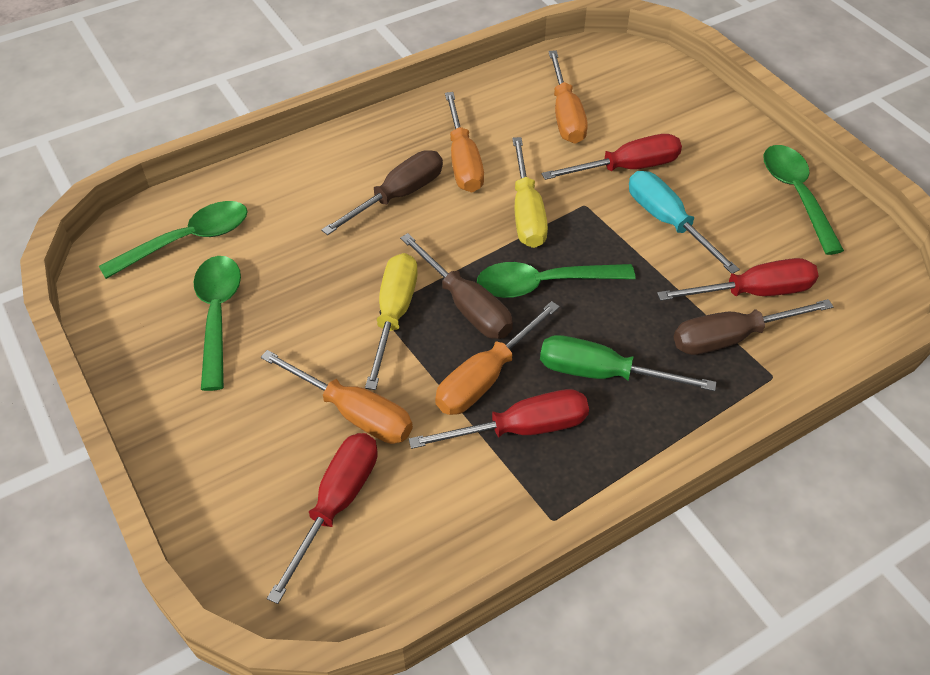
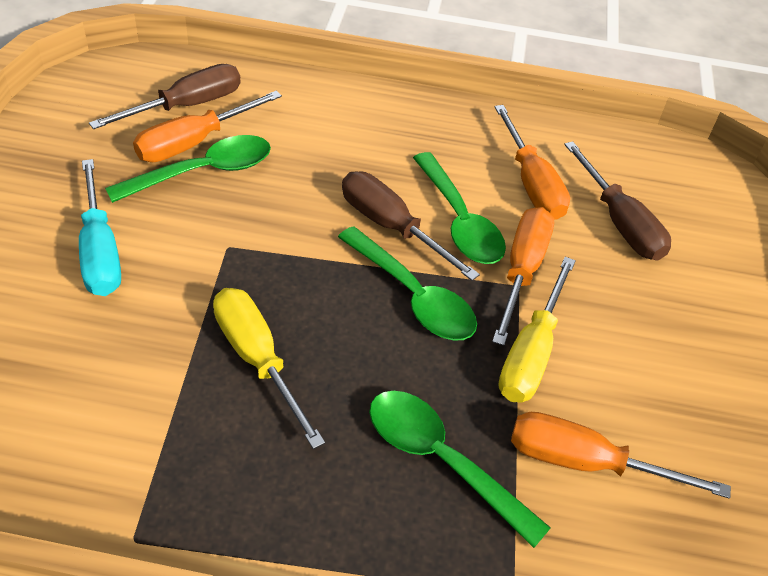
green screwdriver: 1 -> 0
red screwdriver: 4 -> 0

